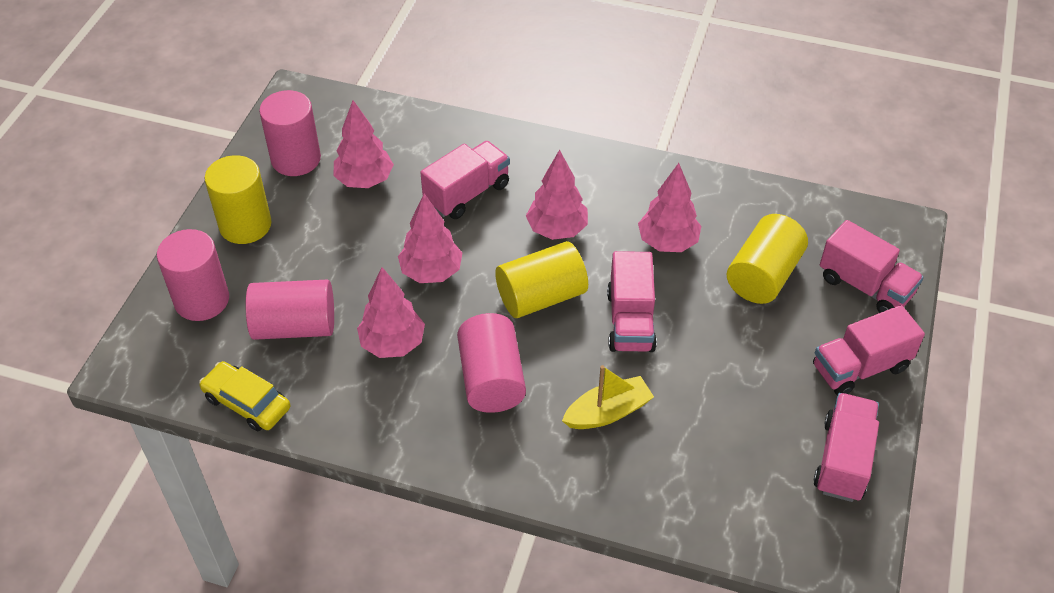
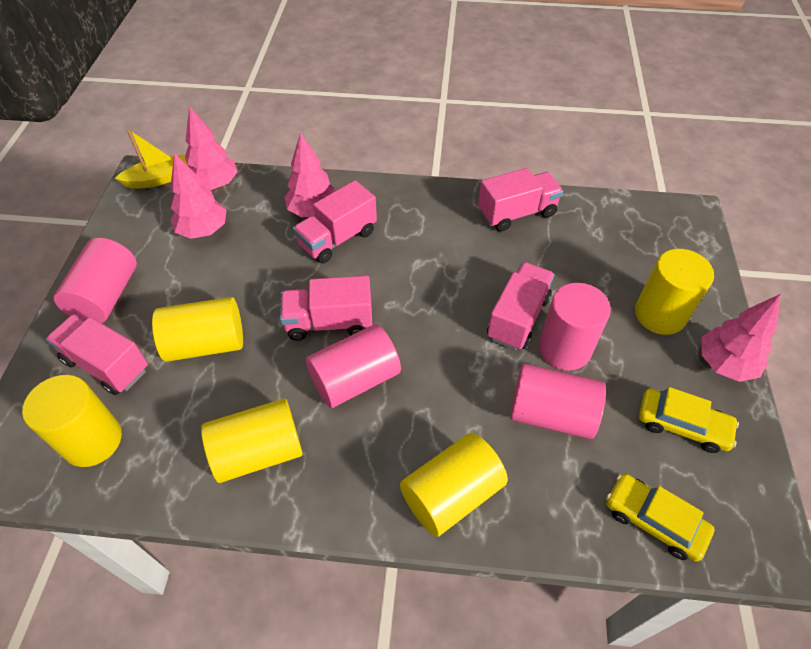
pink tree: 5 -> 4
yellow car: 1 -> 2
yellow cylinder: 3 -> 5

